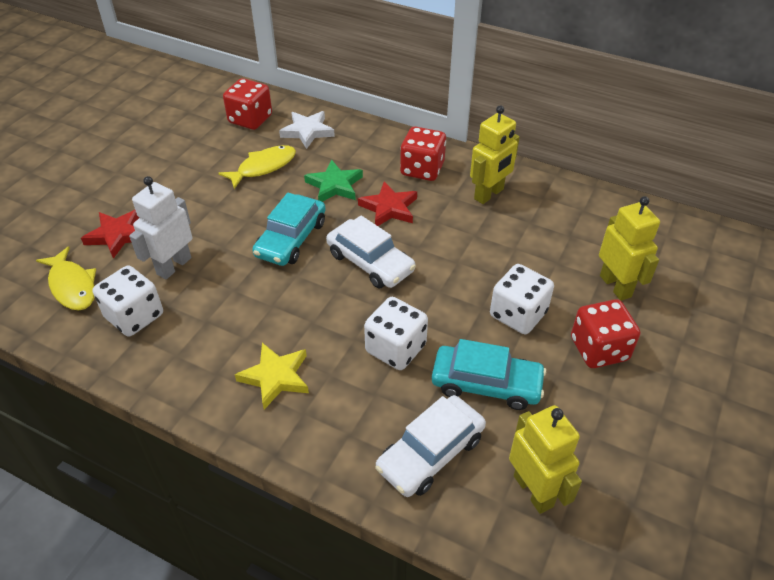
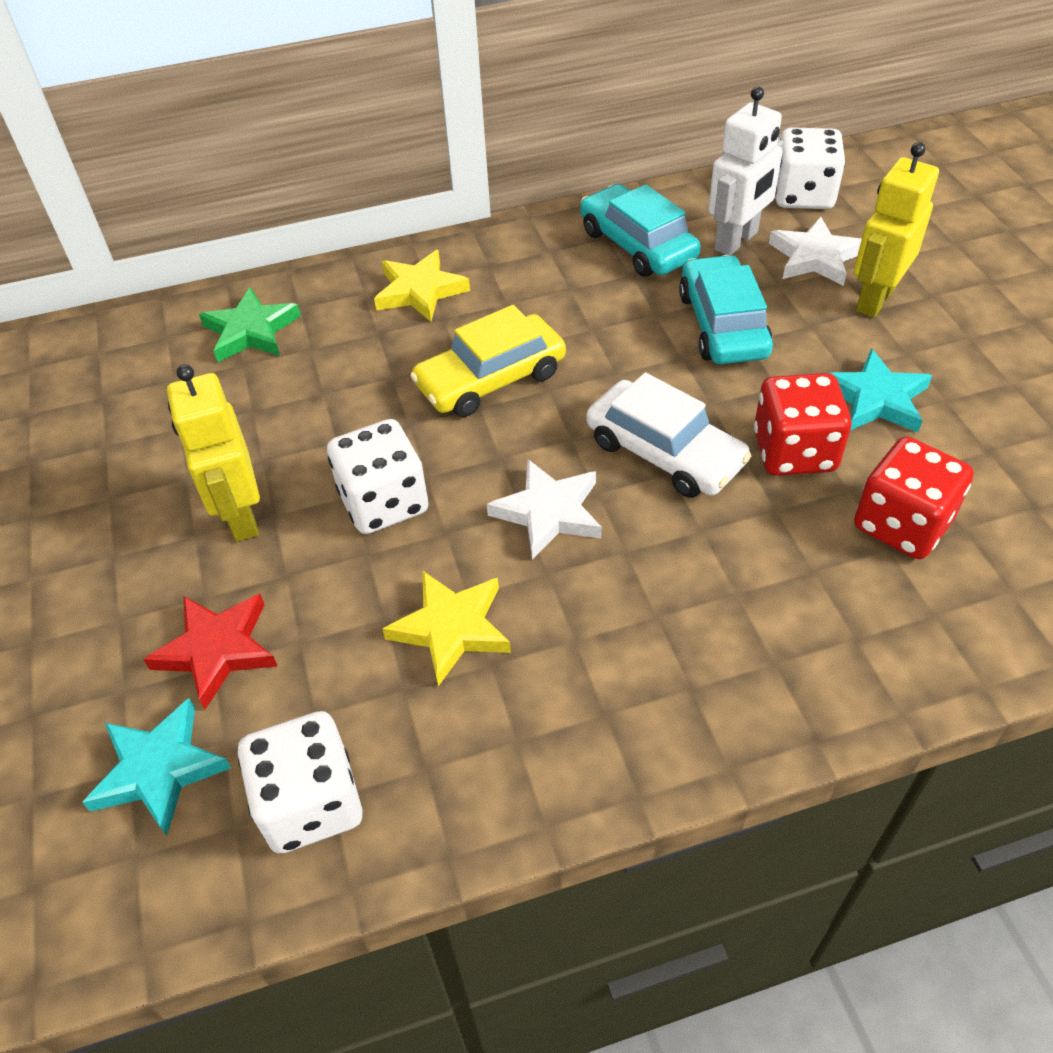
red dice: 3 -> 2
red star: 2 -> 1
turquoise star: 0 -> 2
white car: 2 -> 1
white star: 1 -> 2
yellow car: 0 -> 1
yellow fish: 2 -> 0
yellow robot: 3 -> 2
yellow star: 1 -> 2

